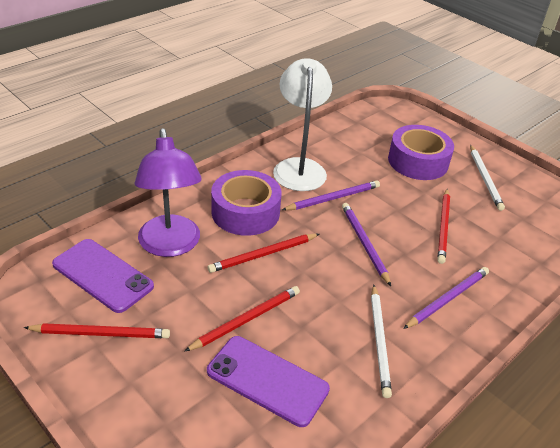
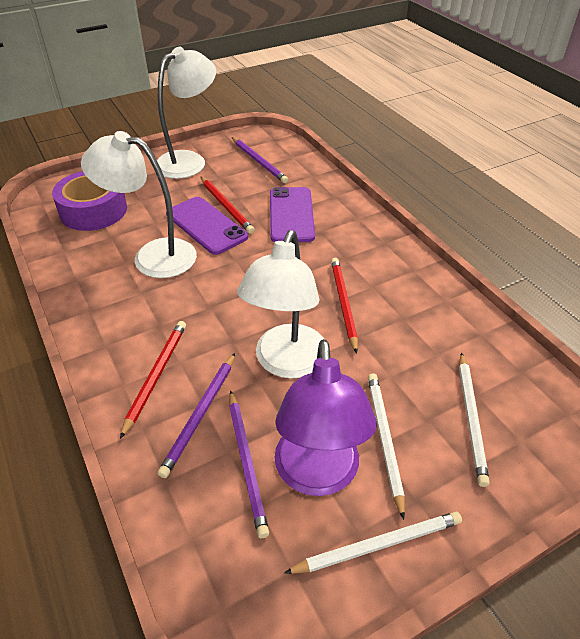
purple tape: 2 -> 1
red pencil: 4 -> 3
white lamp: 1 -> 3
white pencil: 2 -> 3

